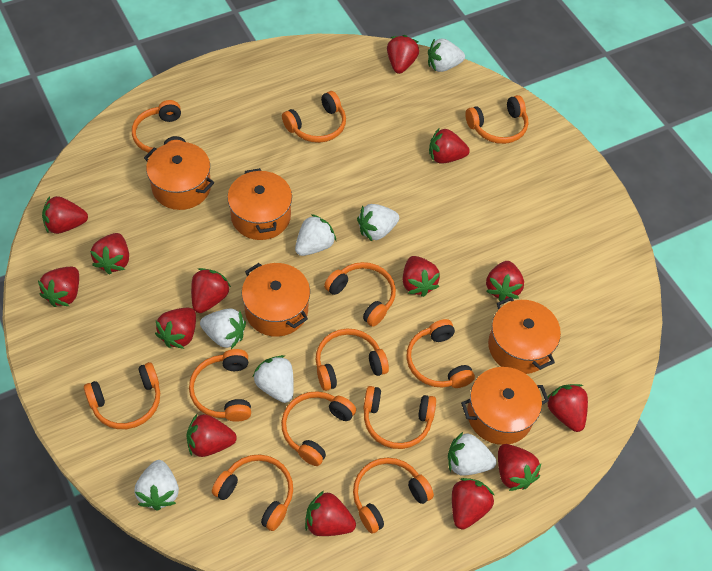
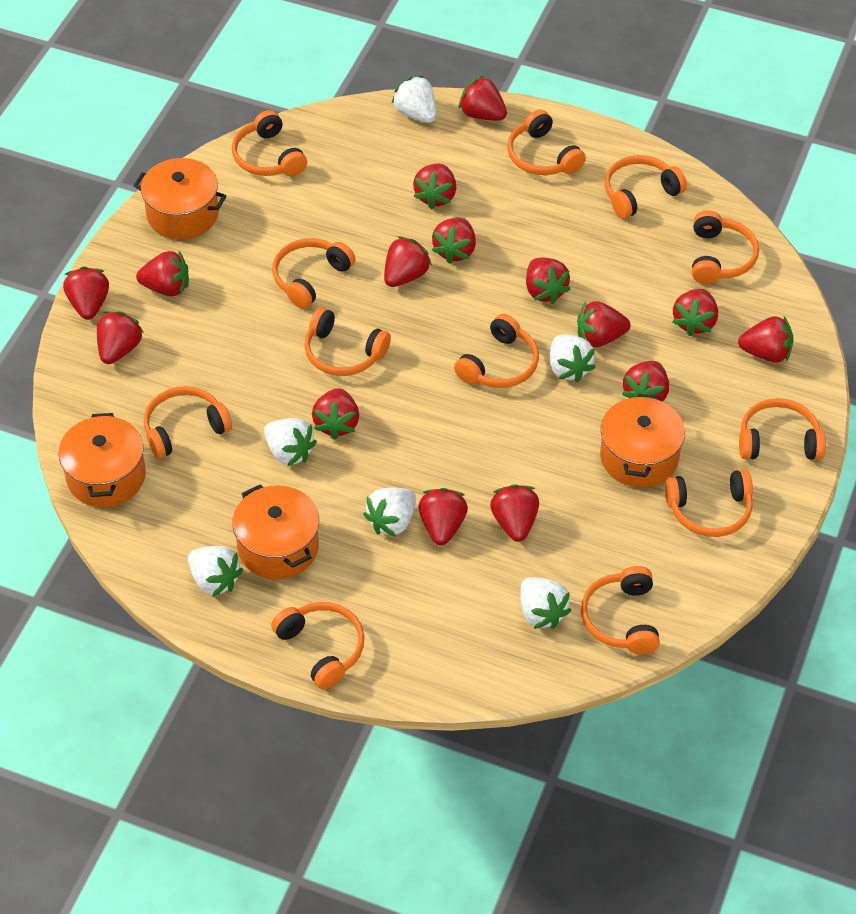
orange pot: 5 -> 4
red strawberry: 14 -> 15
white strawberry: 7 -> 6

